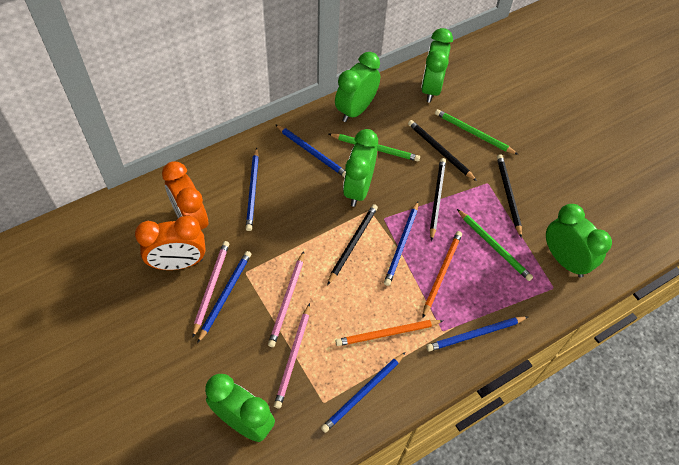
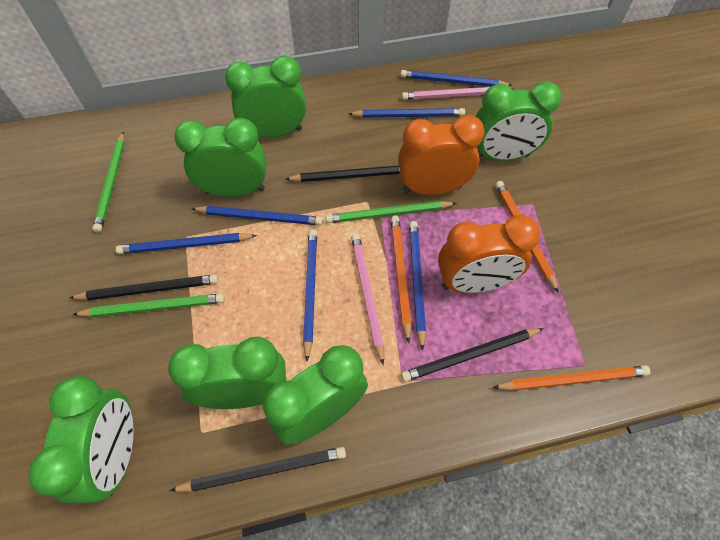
green clock: 5 -> 6
orange pencil: 2 -> 3
pink pencil: 3 -> 2

